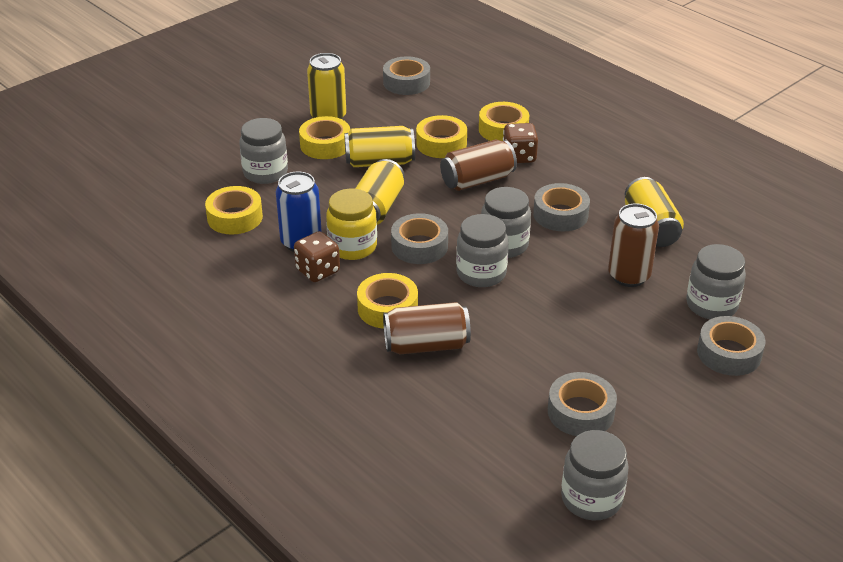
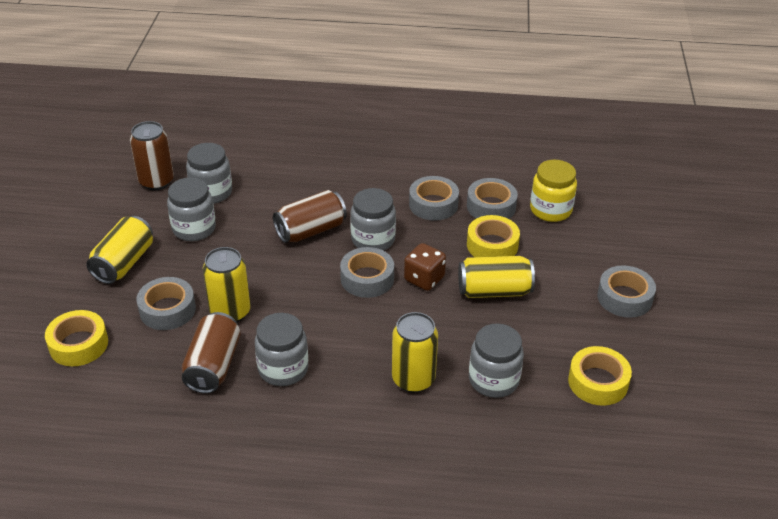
blue can: 1 -> 0
brown dice: 2 -> 1
yellow tape: 5 -> 3

